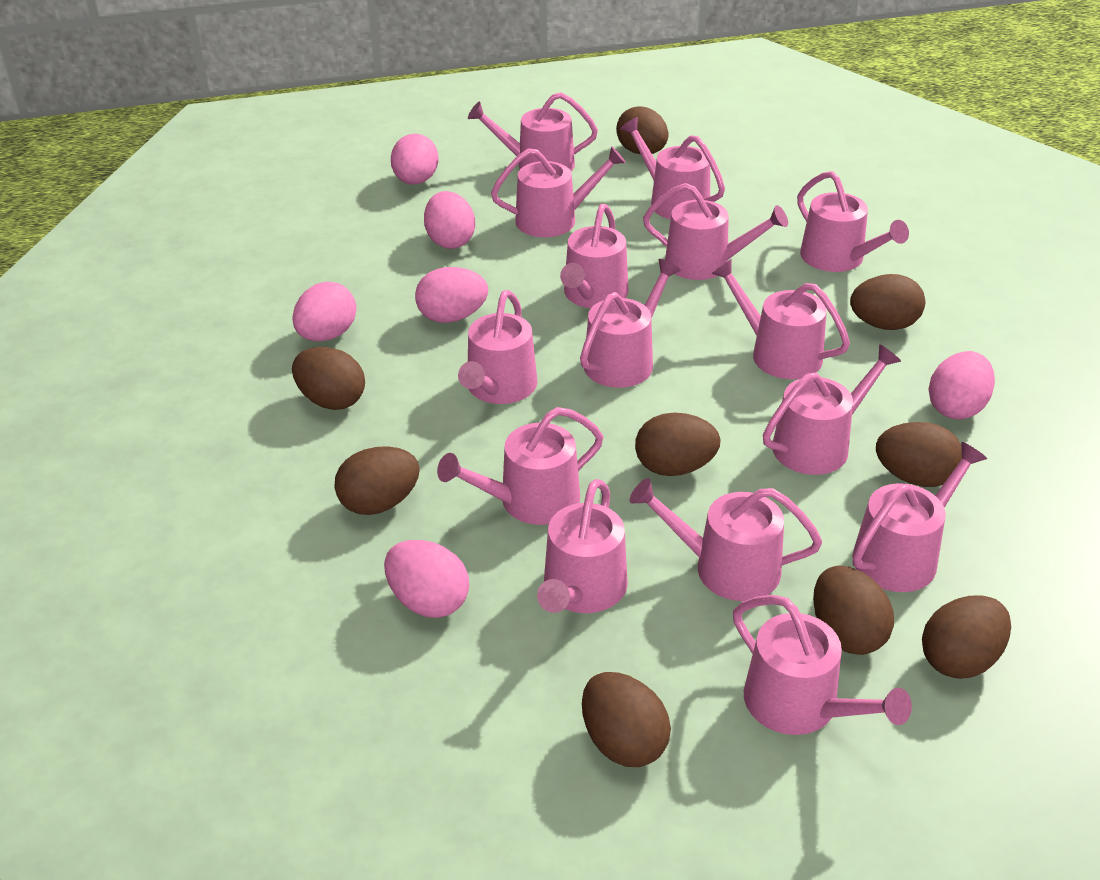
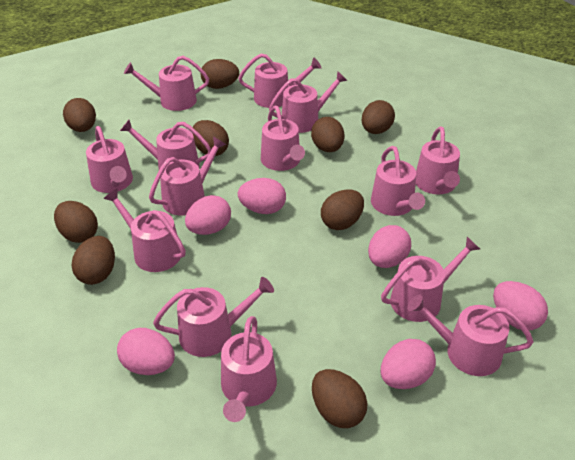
pink watering can: 15 -> 14

